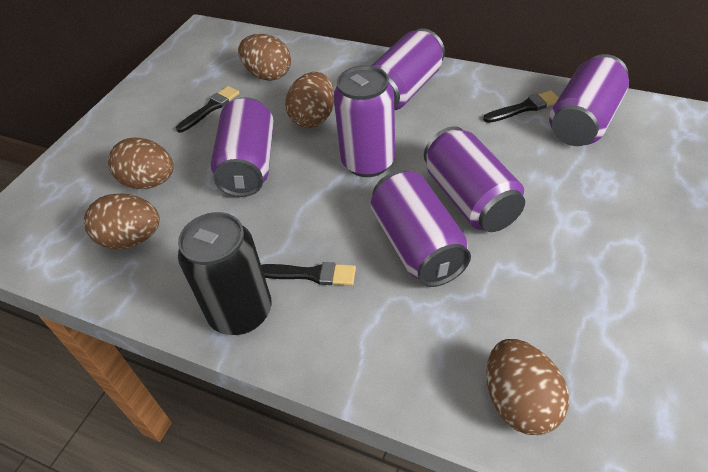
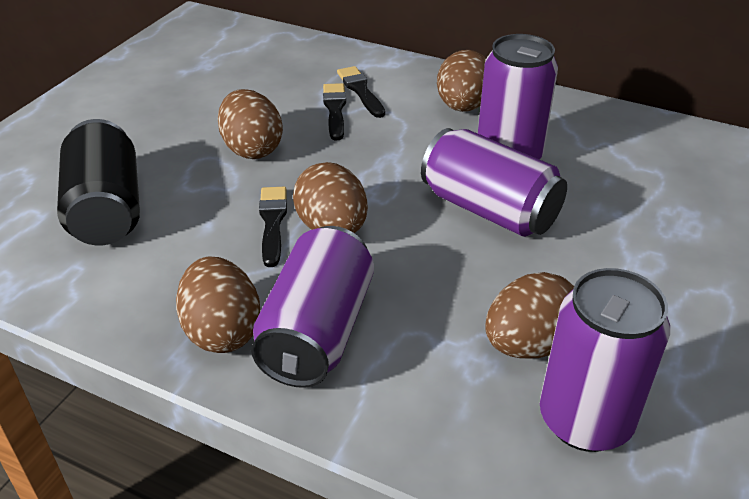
purple can: 6 -> 4

